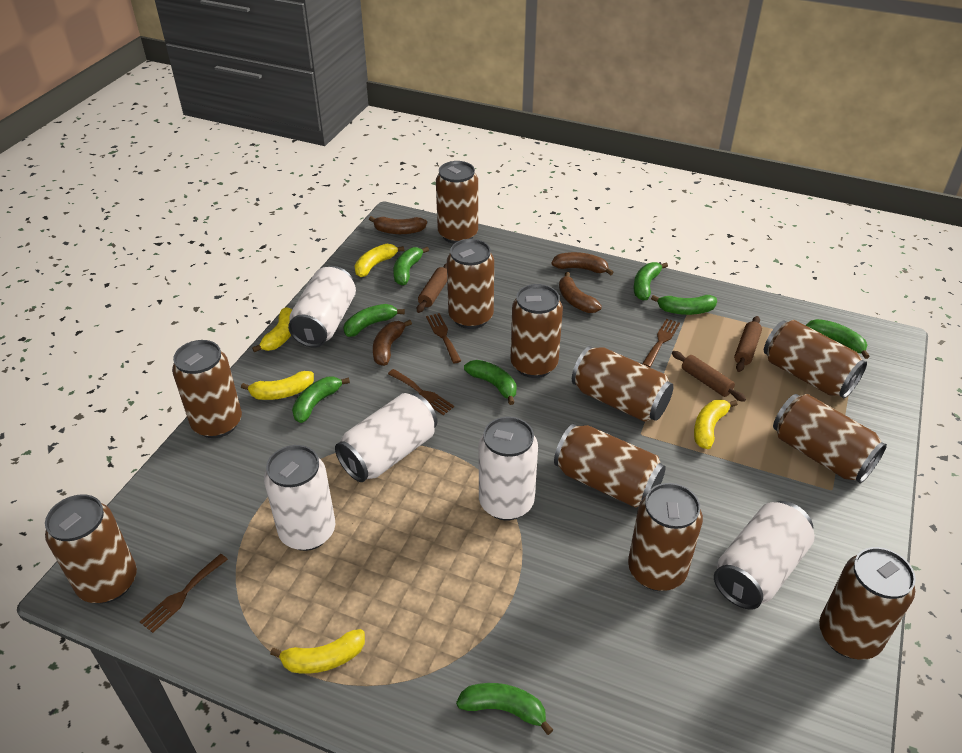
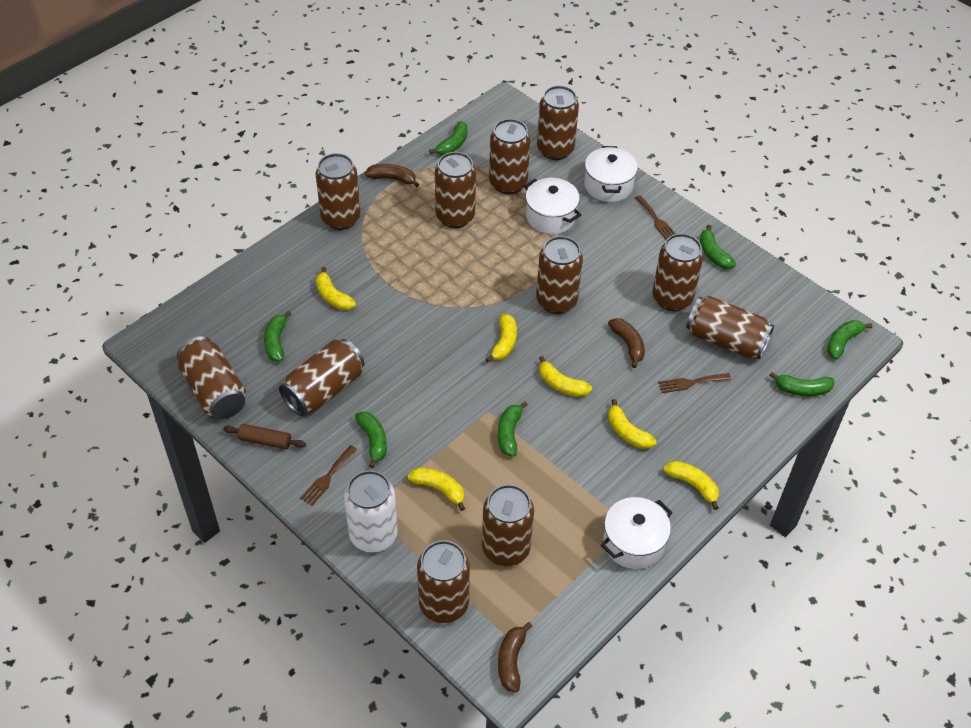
brown banana: 4 -> 3
brown fork: 4 -> 3
brown rolling pin: 3 -> 1
green banana: 8 -> 7
white can: 5 -> 1
white pot: 0 -> 3
yellow banana: 5 -> 6

